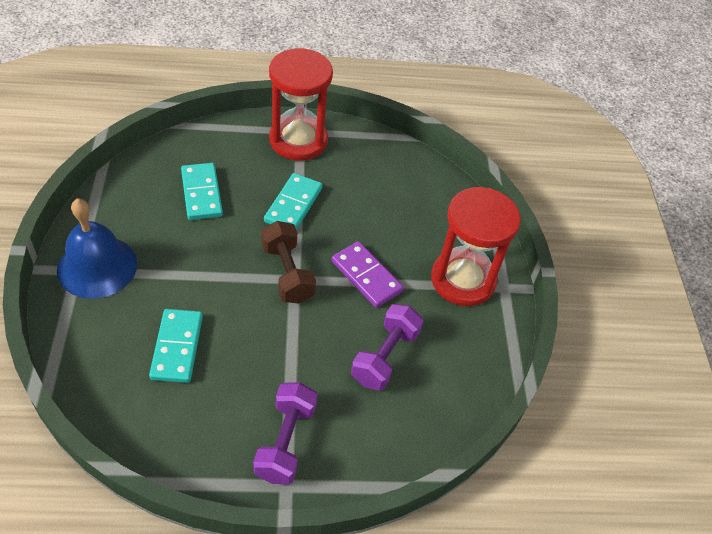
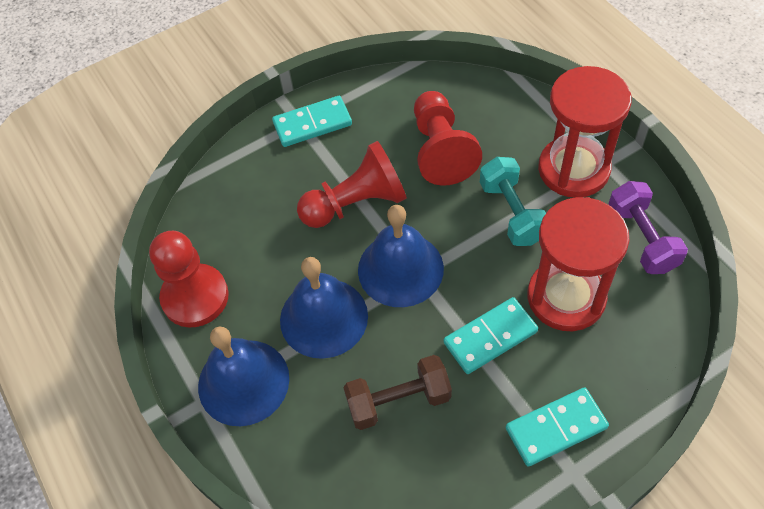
blue bell: 1 -> 3
purple domino: 1 -> 0
purple dumbbell: 2 -> 1
red pawn: 0 -> 3
turquoise dumbbell: 0 -> 1

